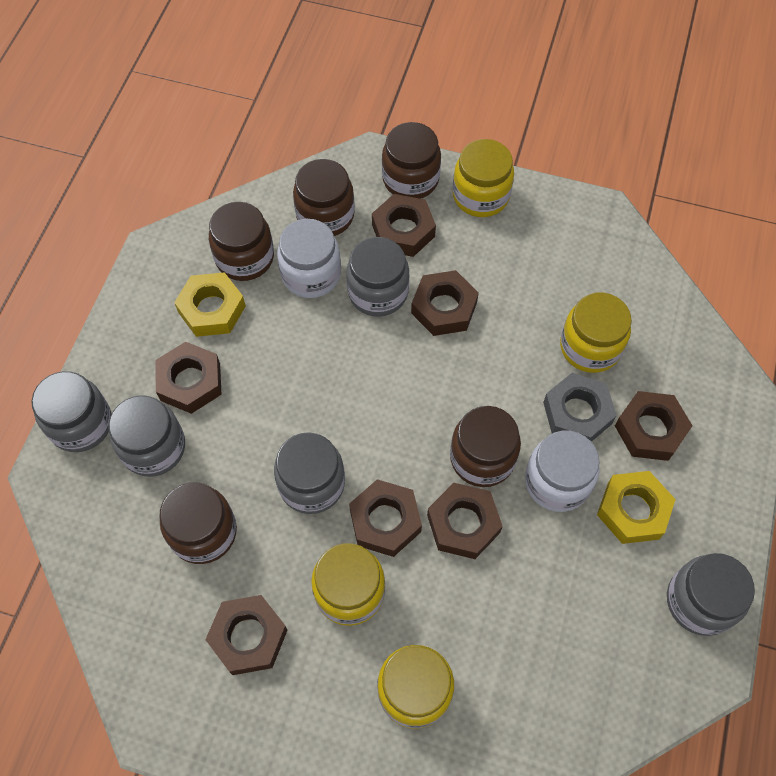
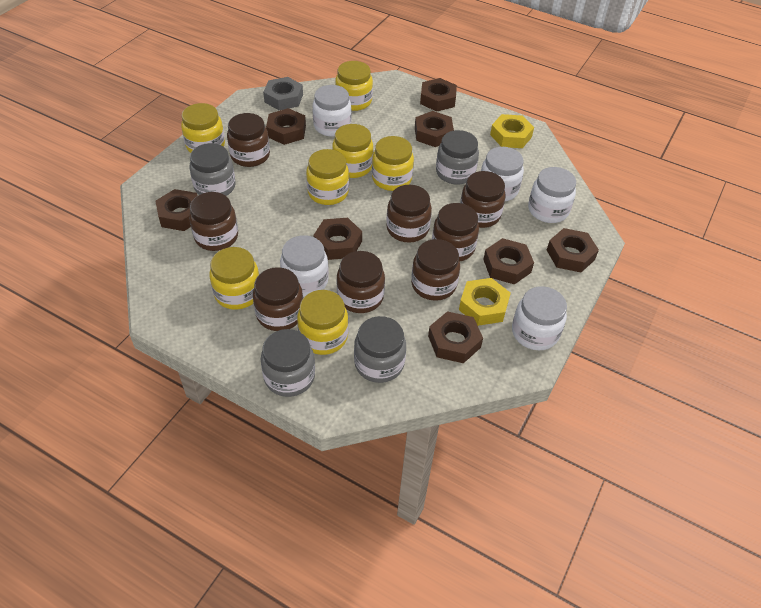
brown jar: 5 -> 8
brown nut: 7 -> 8
grey jar: 5 -> 4
white jar: 2 -> 5
yellow jar: 4 -> 7

